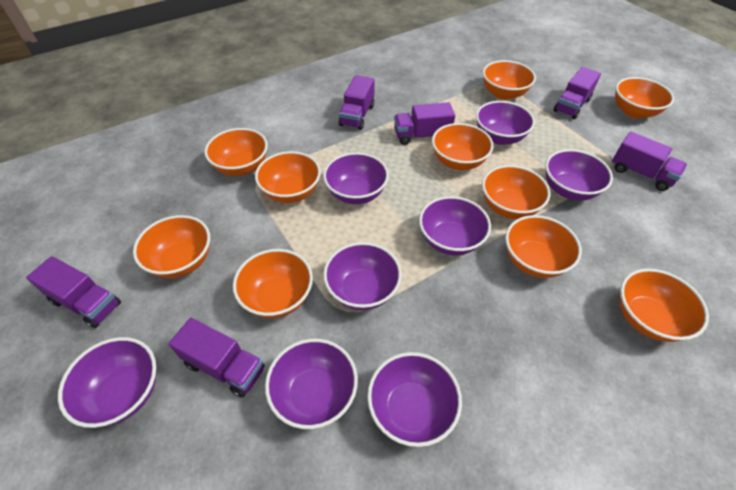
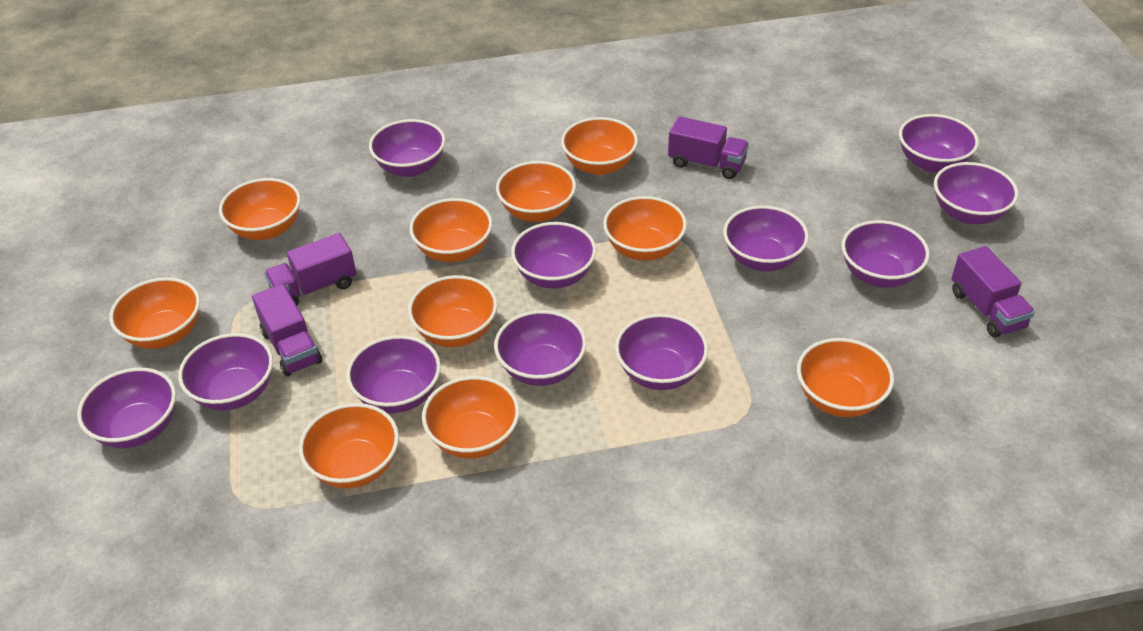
purple bowl: 8 -> 11
purple truck: 6 -> 4

